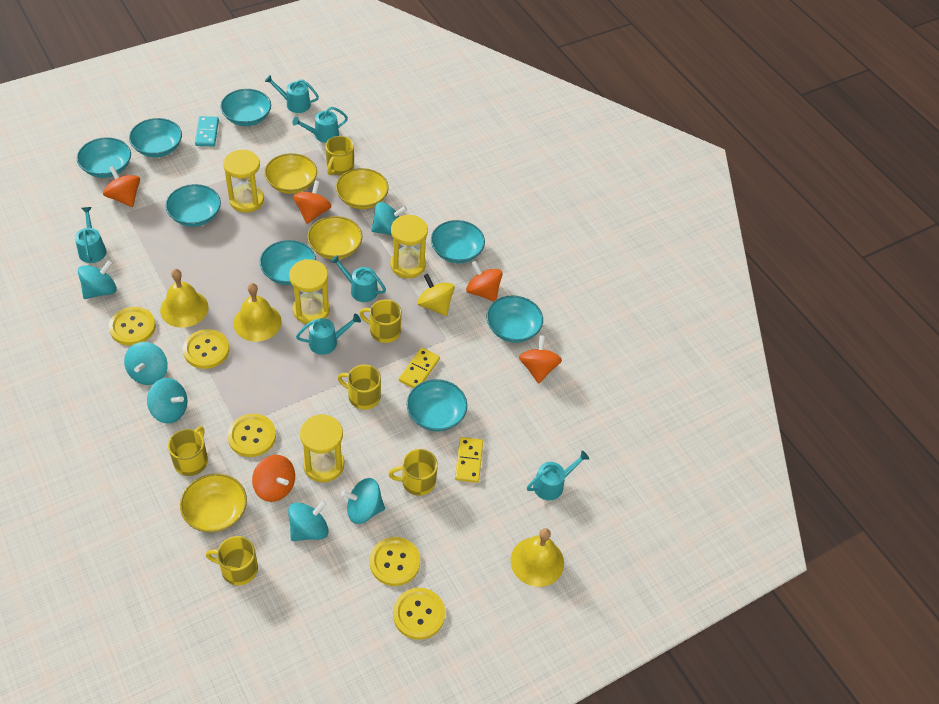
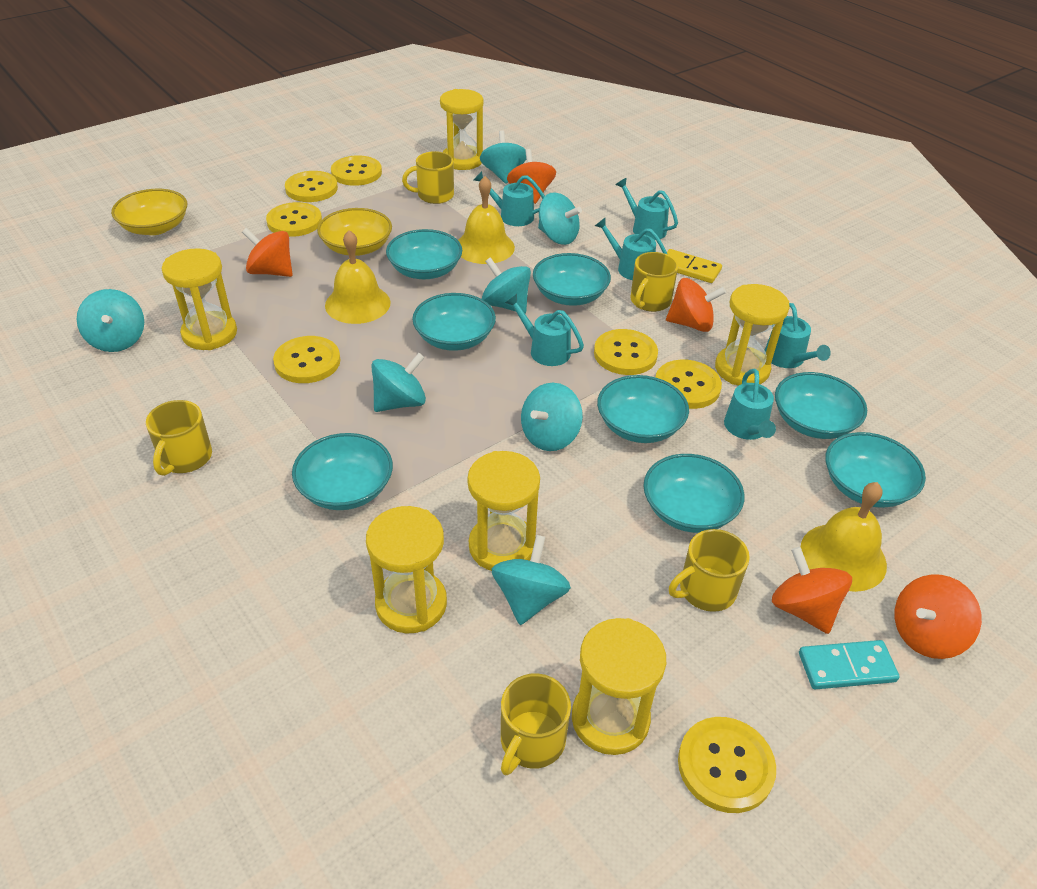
turquoise spinning top: 6 -> 7
yellow bowl: 4 -> 2
yellow button: 5 -> 7
yellow domino: 2 -> 1
yellow hourglass: 4 -> 6
yellow mug: 6 -> 5
yellow spinning top: 1 -> 0

